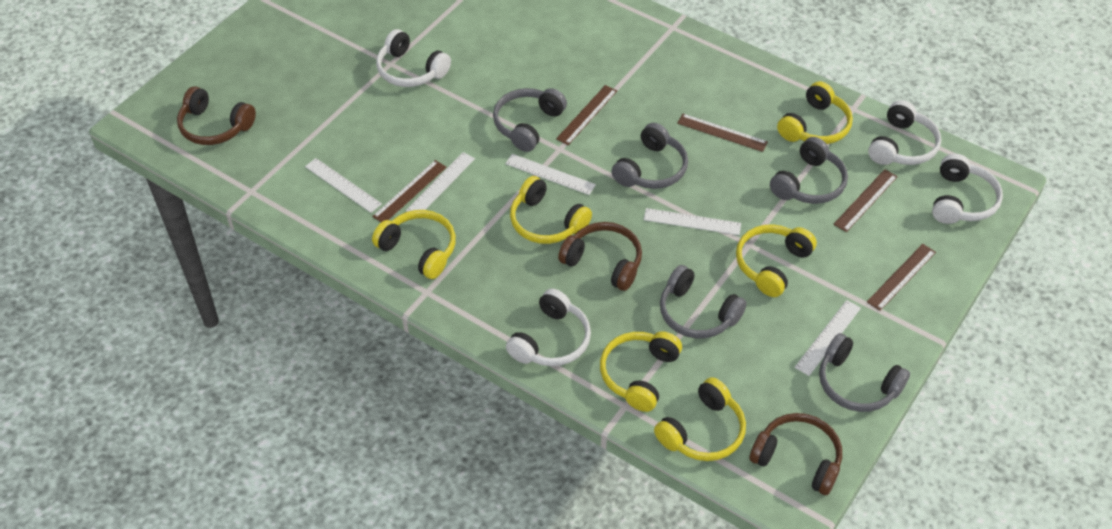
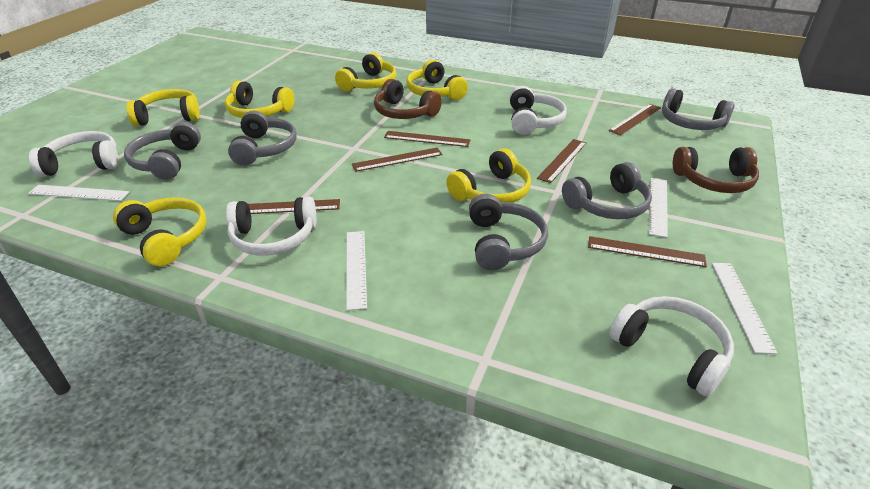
brown headphones: 3 -> 2
brown ruler: 5 -> 6
white ruler: 5 -> 4

